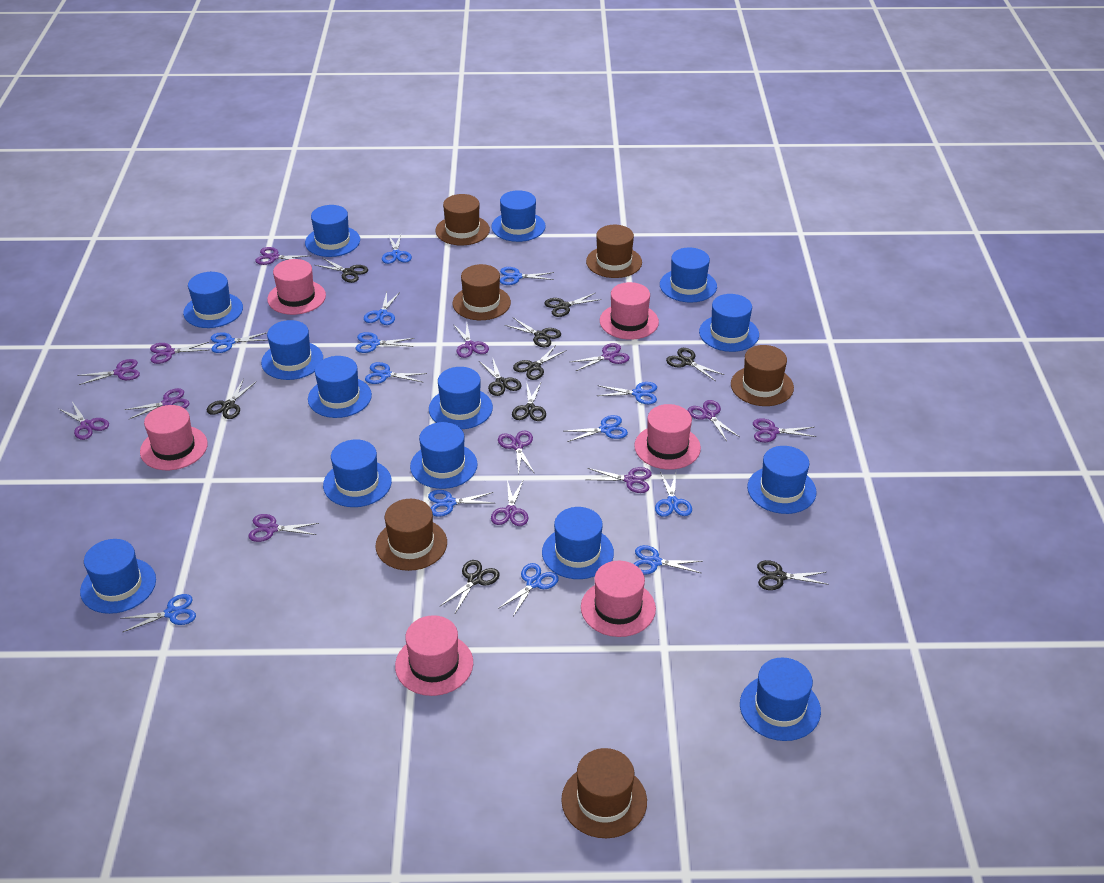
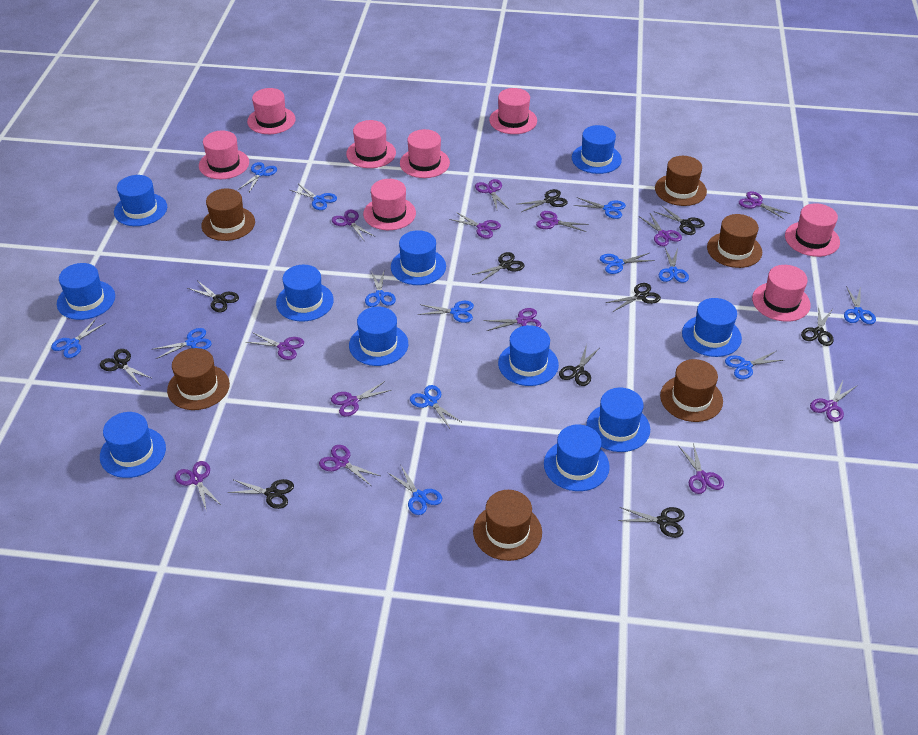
blue hat: 14 -> 11
pink hat: 6 -> 8

